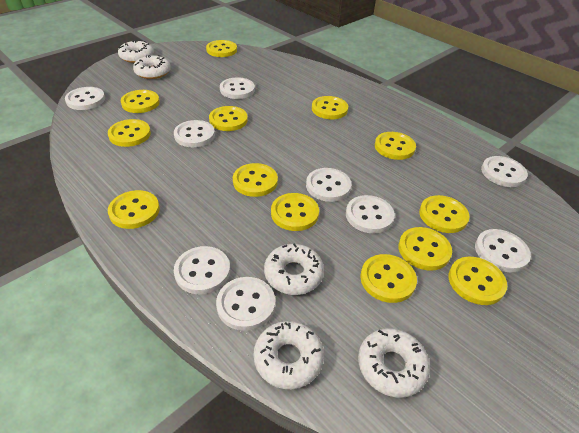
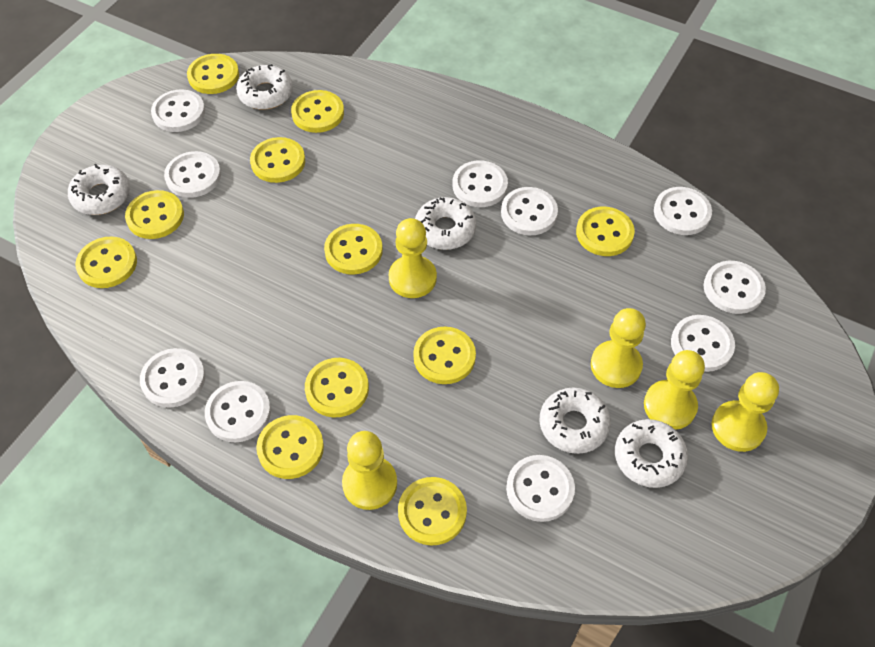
white button: 9 -> 10
yellow button: 13 -> 11
yellow pawn: 0 -> 5

